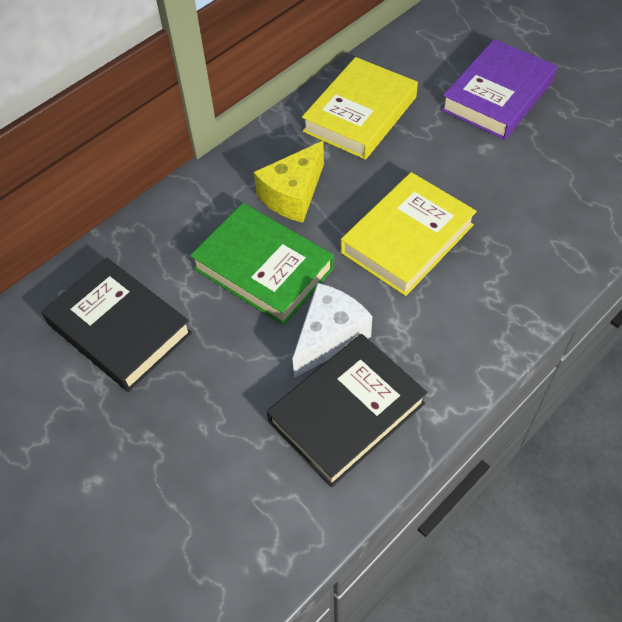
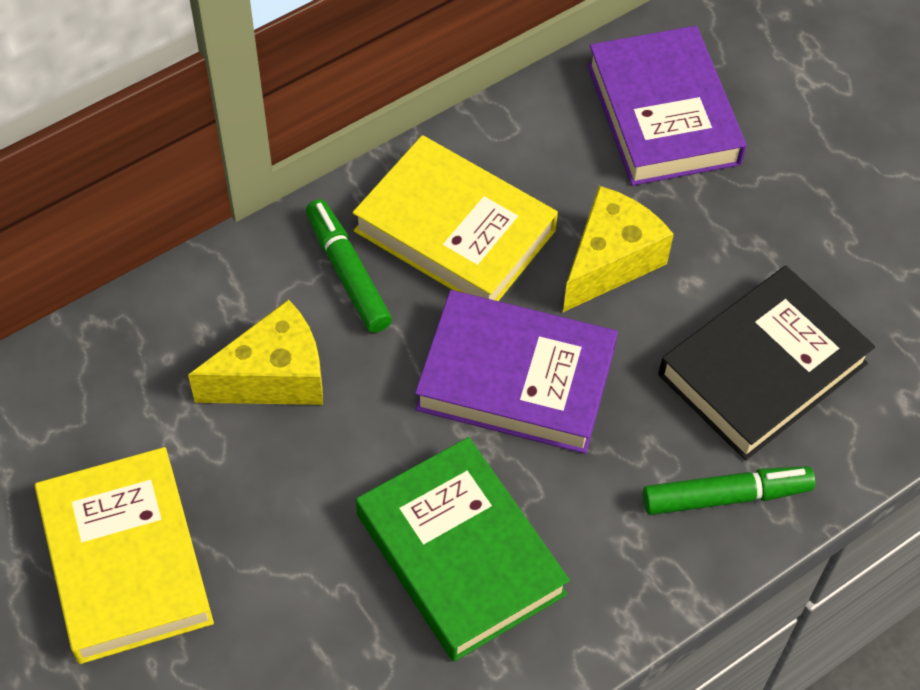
black book: 2 -> 1
green marker: 0 -> 2
purple book: 1 -> 2
white cheese: 1 -> 0
yellow cheese: 1 -> 2

